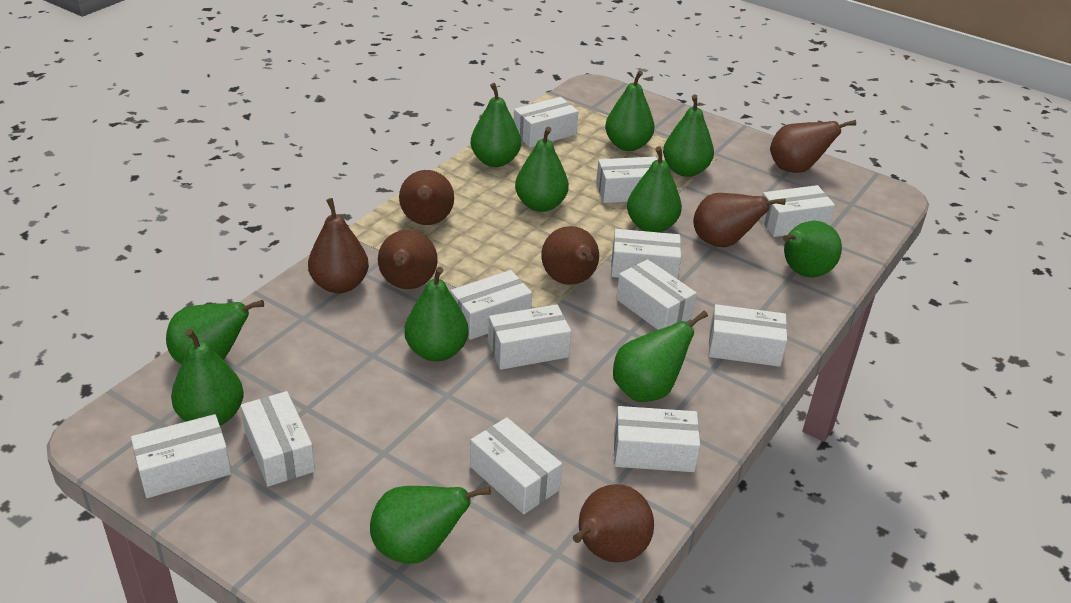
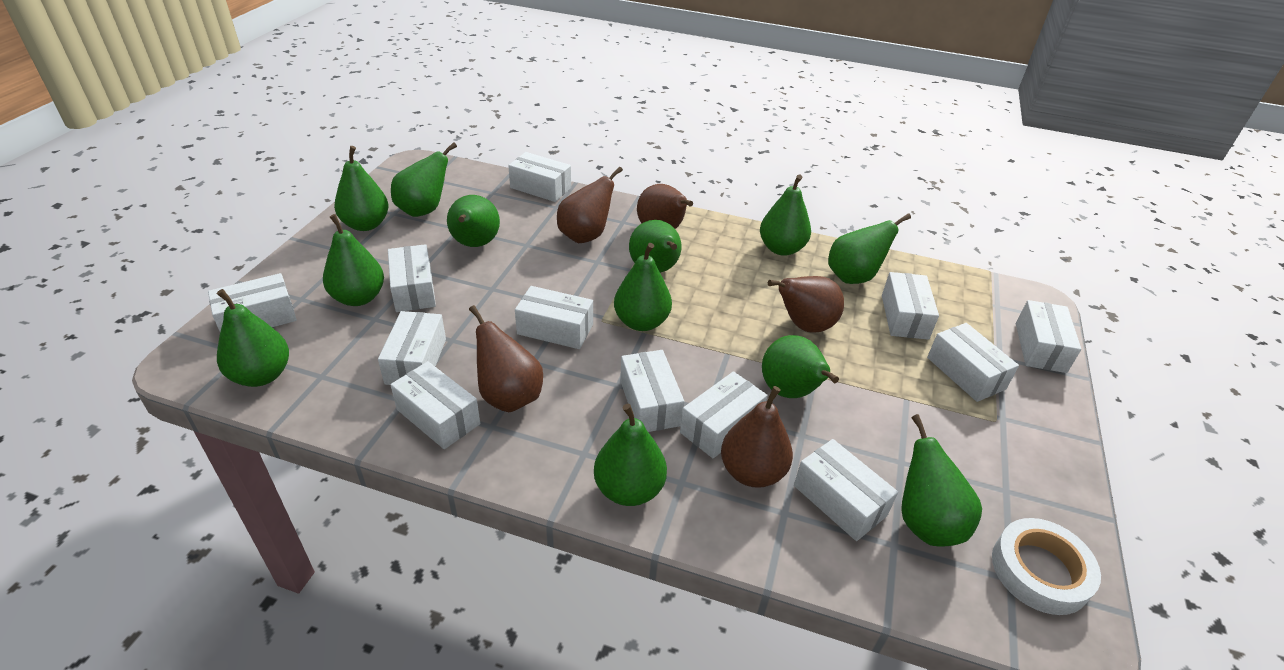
brown pear: 7 -> 5
green pear: 11 -> 12
white tape: 0 -> 1

